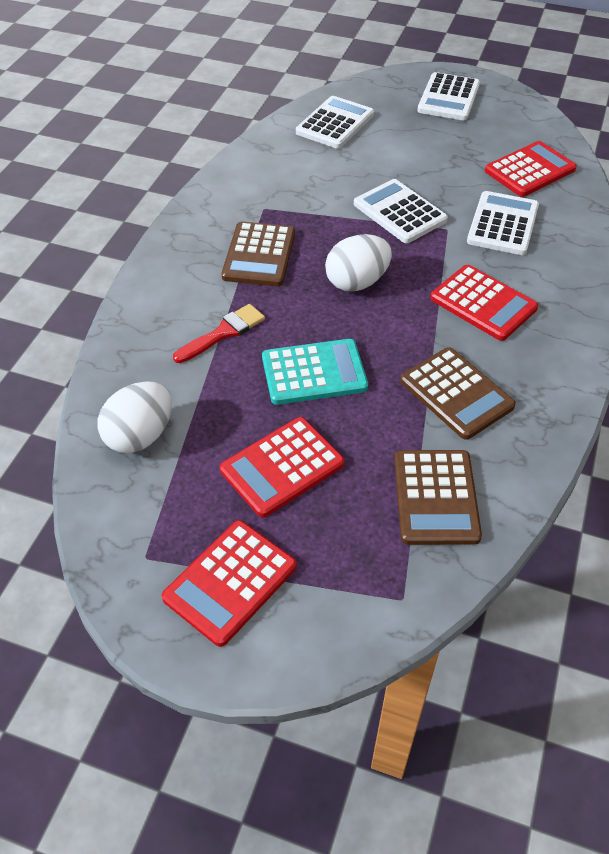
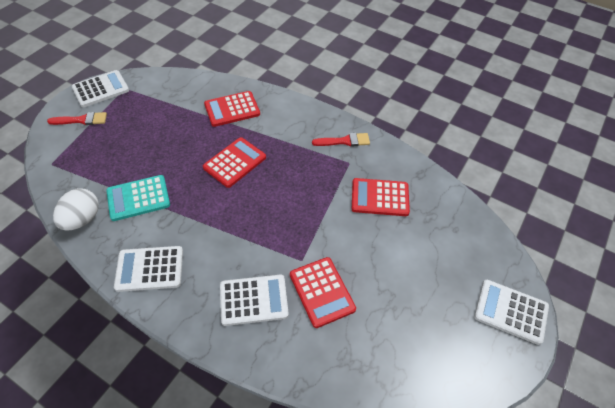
brown calculator: 3 -> 0
red brush: 1 -> 2
white egg: 2 -> 1

